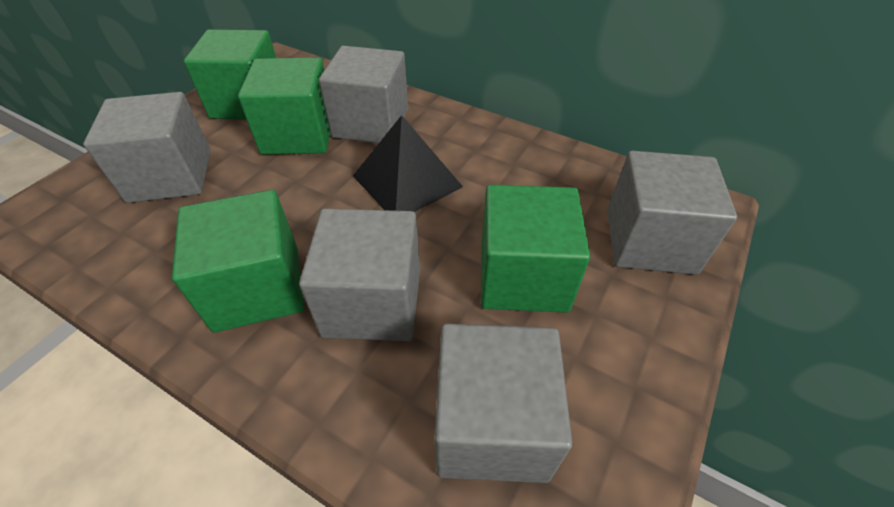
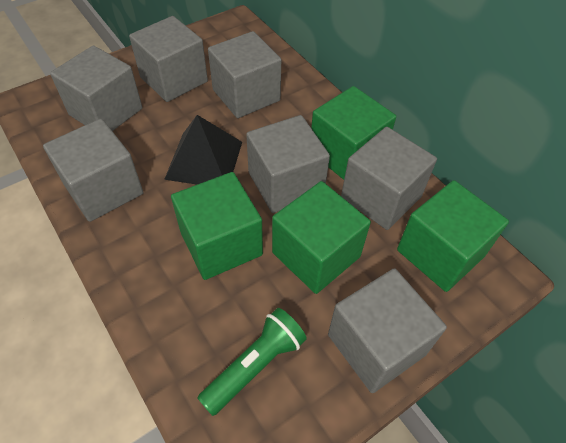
green flashlight: 0 -> 1
grey cube: 5 -> 7

